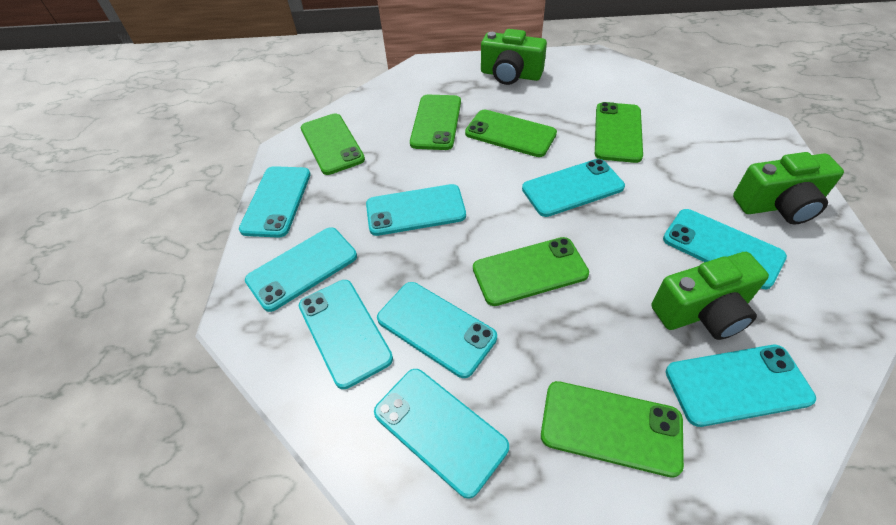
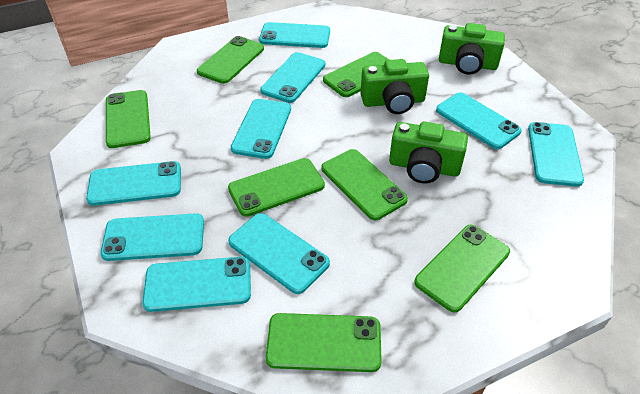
green phone: 6 -> 7

